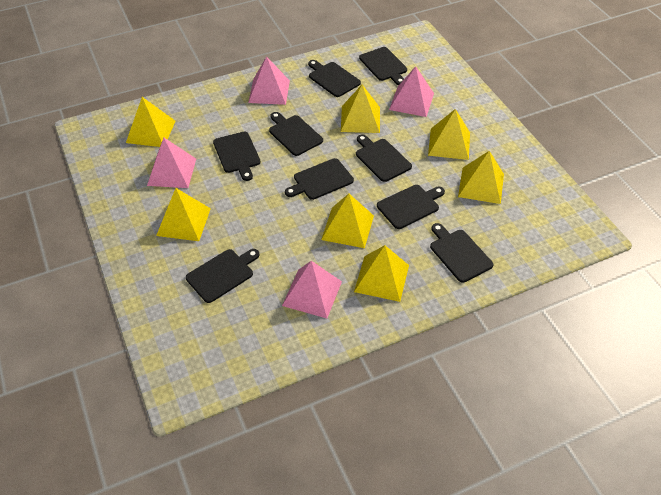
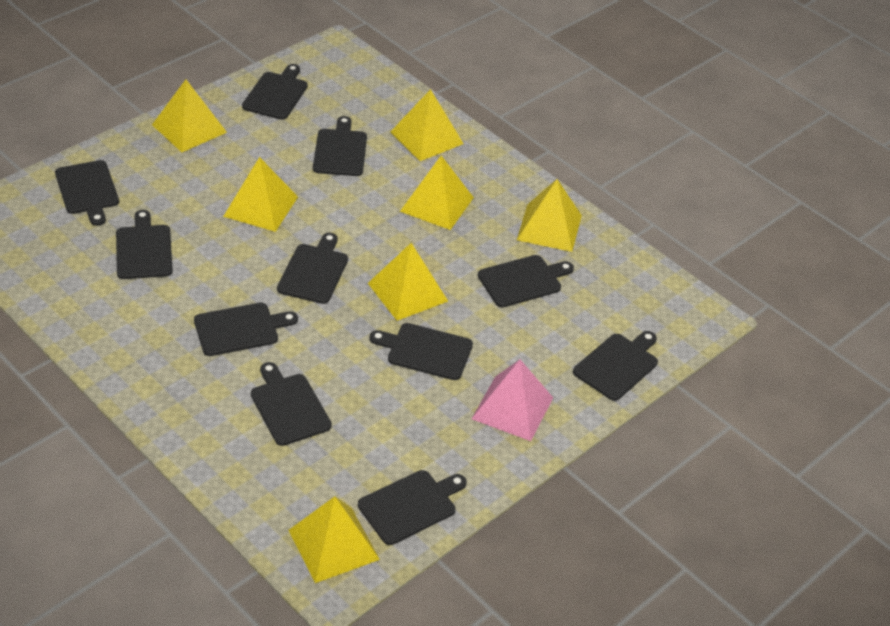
black cutting board: 9 -> 11
pink pyramid: 4 -> 1

